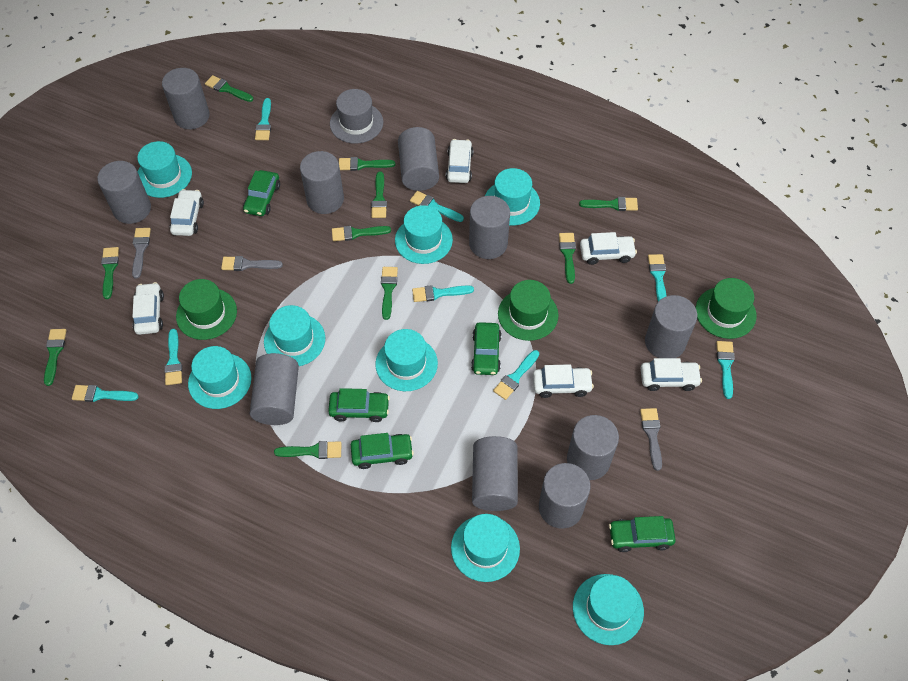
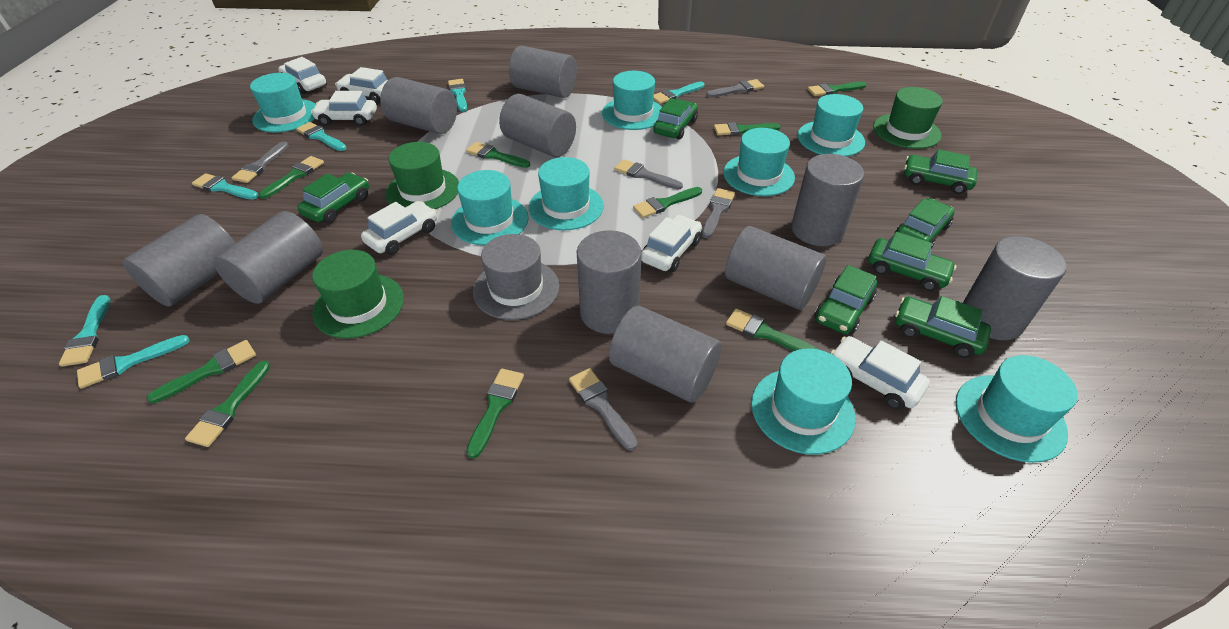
green brush: 10 -> 9
green car: 5 -> 7
grey brush: 3 -> 5
turquoise brush: 8 -> 6

